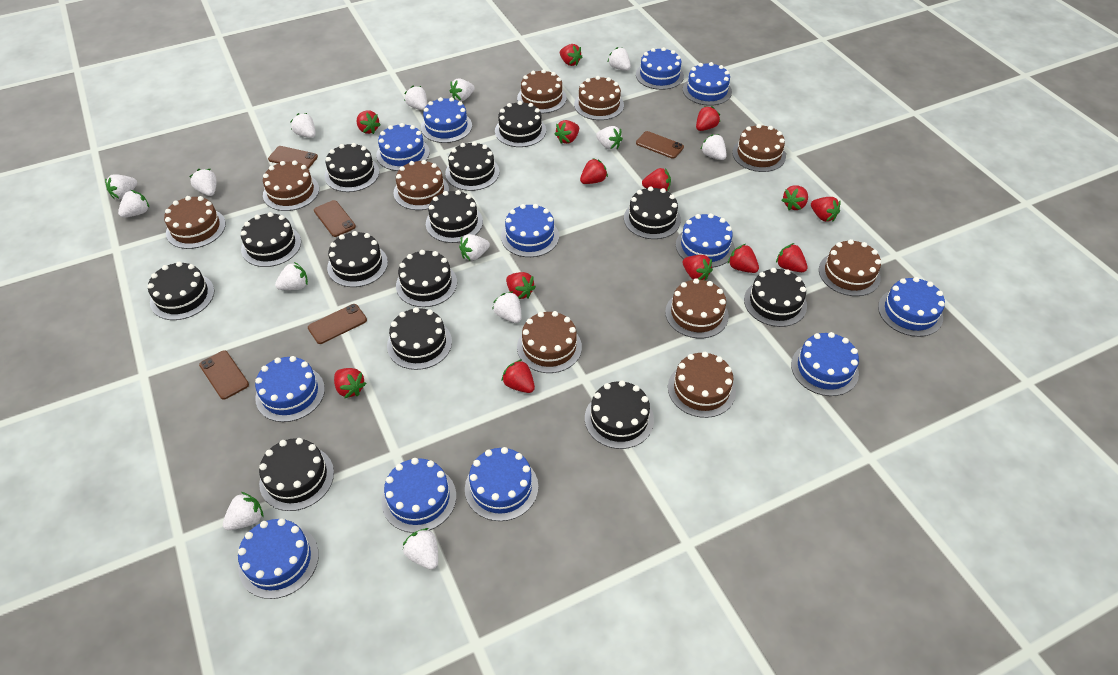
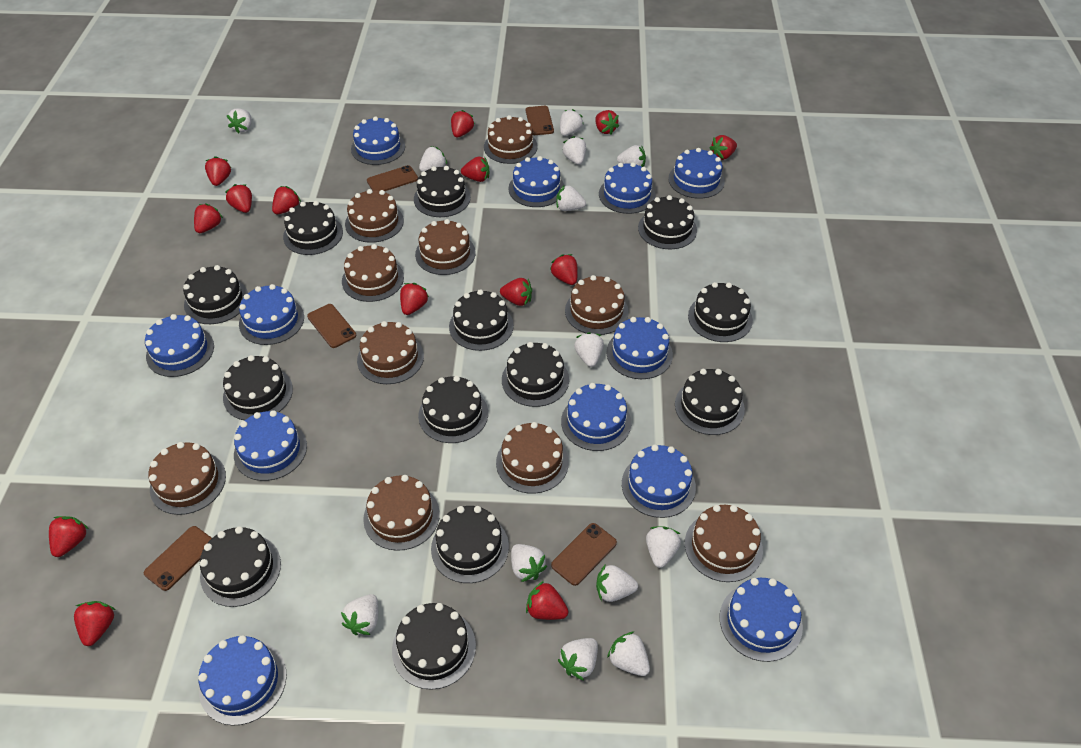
white strawberry: 14 -> 13

